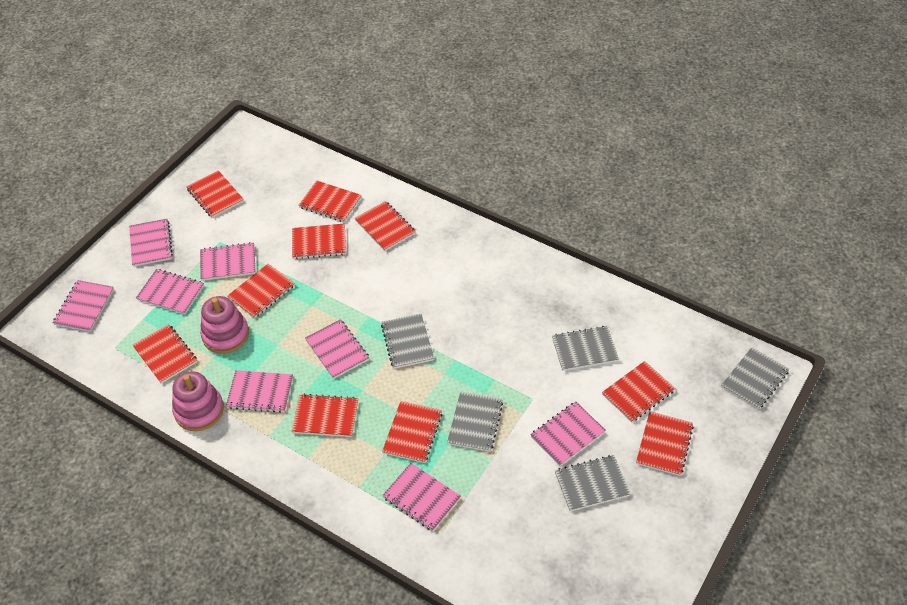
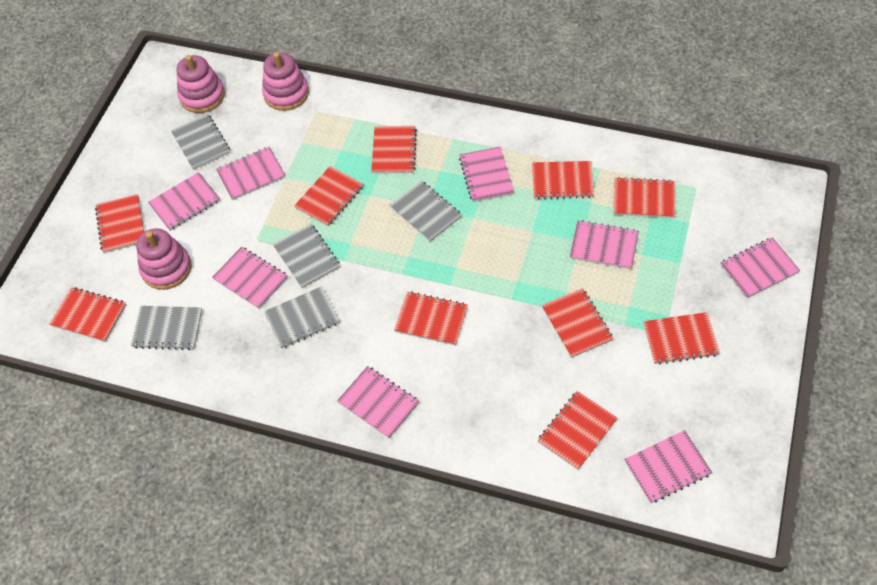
pink stacking toy: 2 -> 3

